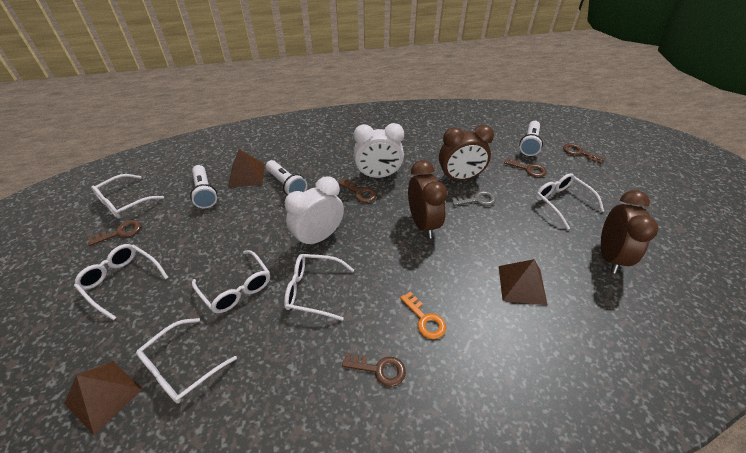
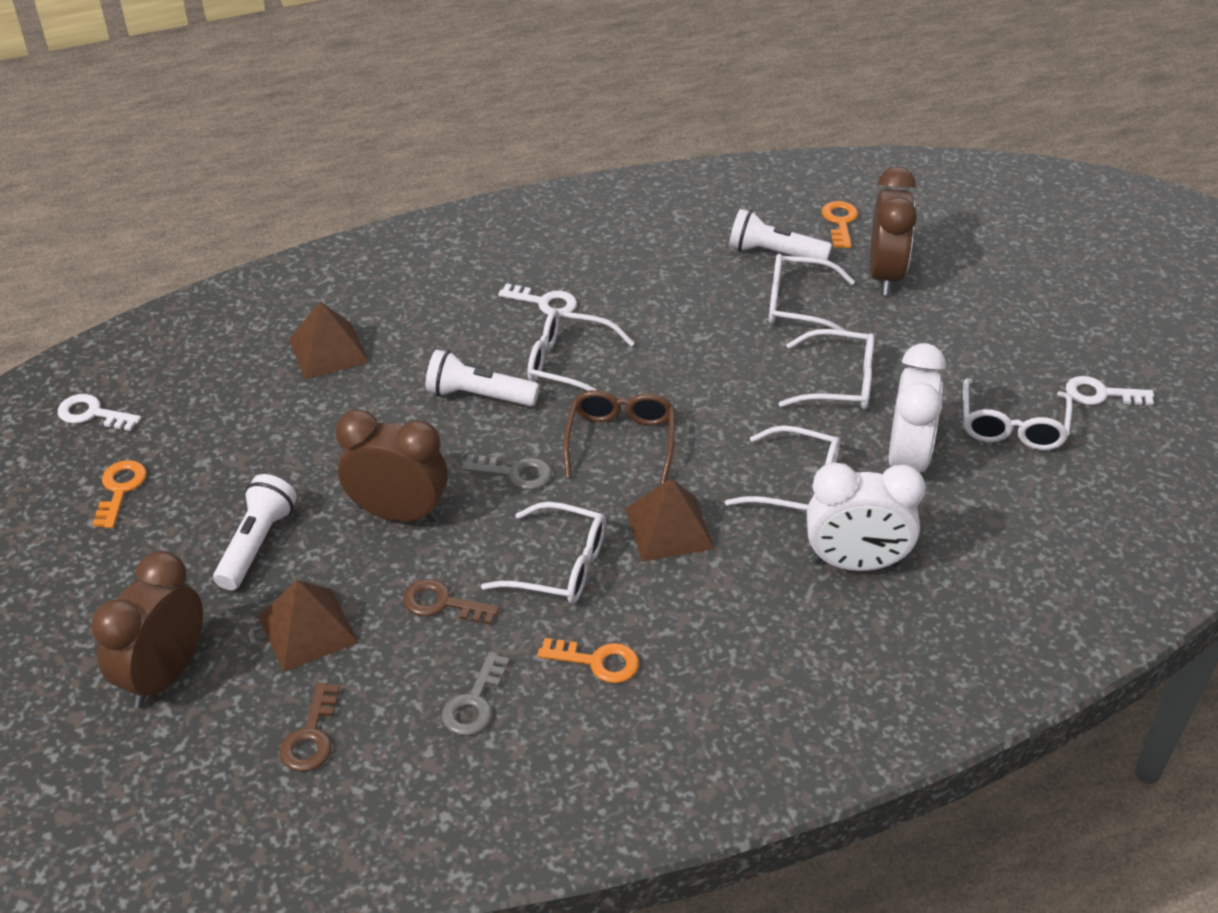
brown glasses: 0 -> 1
brown key: 5 -> 2
grey key: 1 -> 2
orange key: 1 -> 3
white key: 0 -> 3

